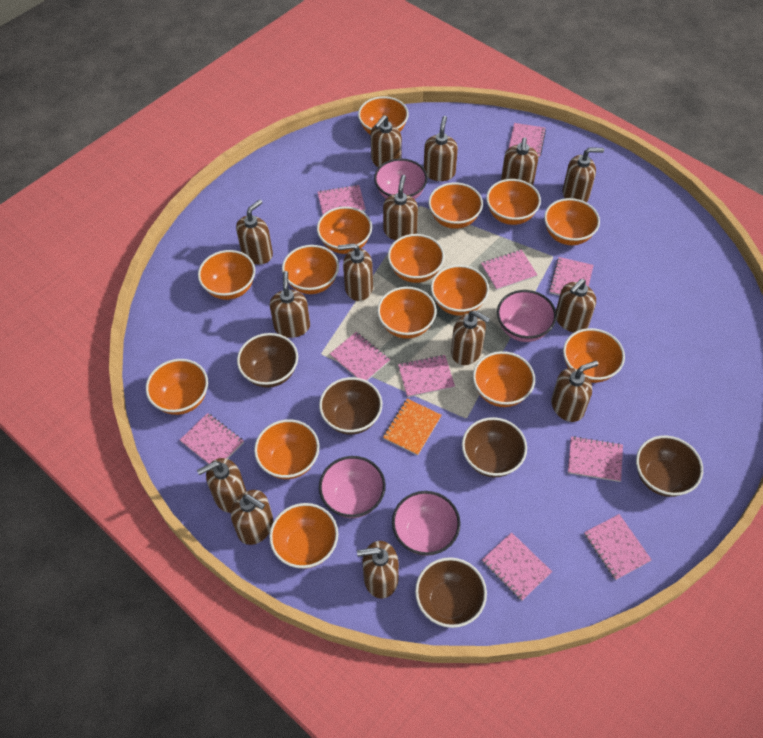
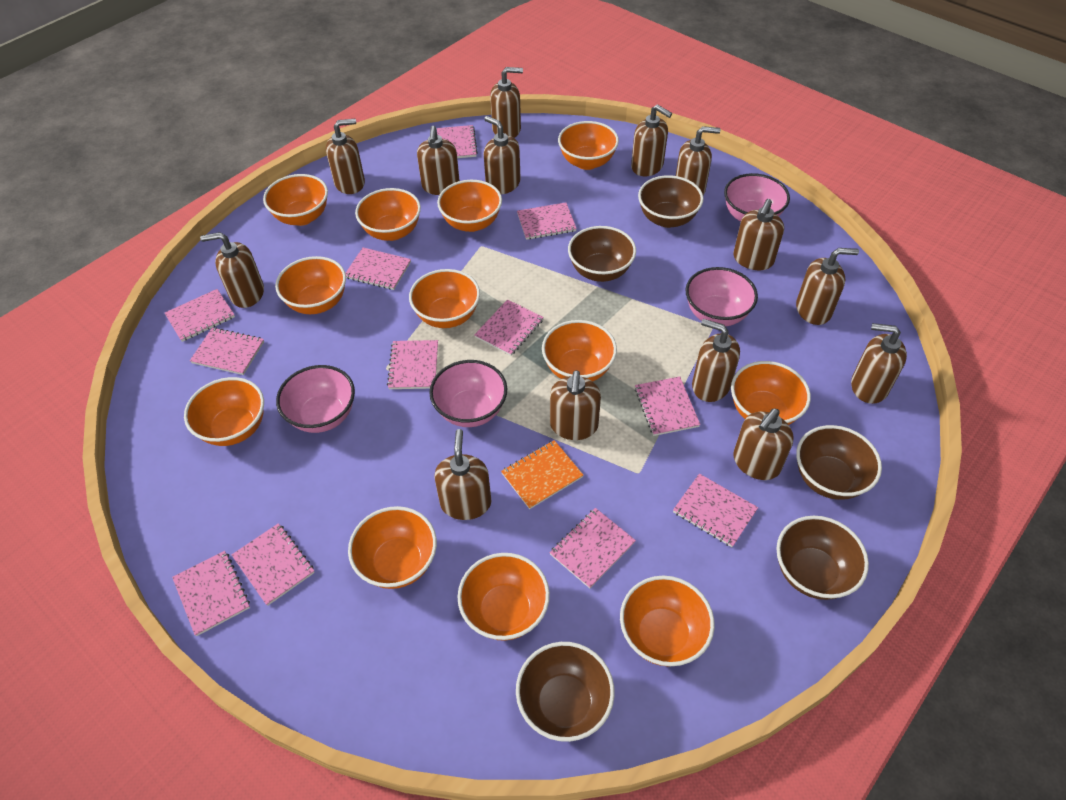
orange bowl: 15 -> 12
pink notebook: 10 -> 12

